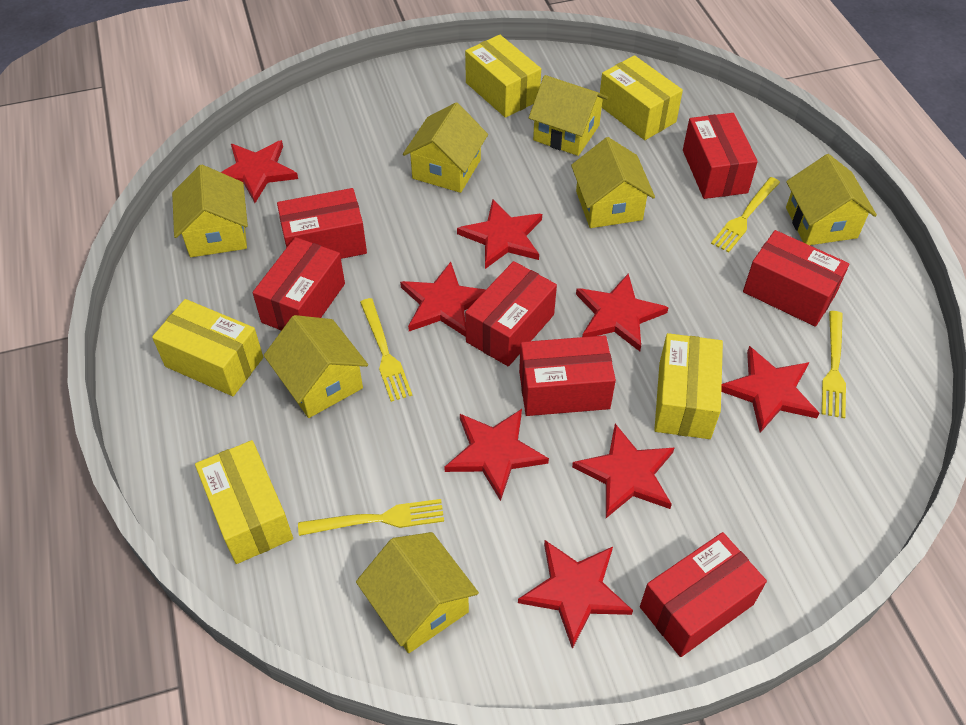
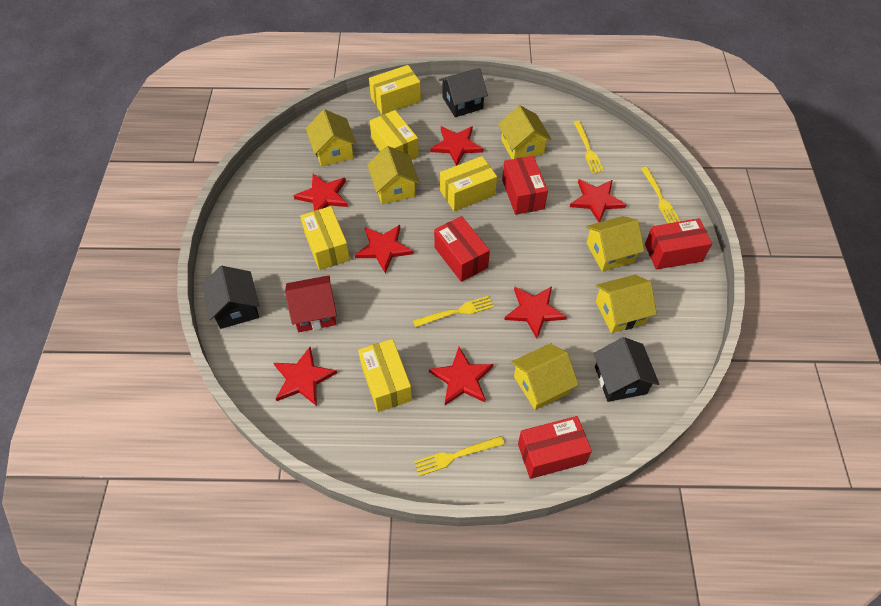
black house: 0 -> 3
red box: 7 -> 4
red house: 0 -> 1
red star: 8 -> 7
yellow house: 7 -> 6

